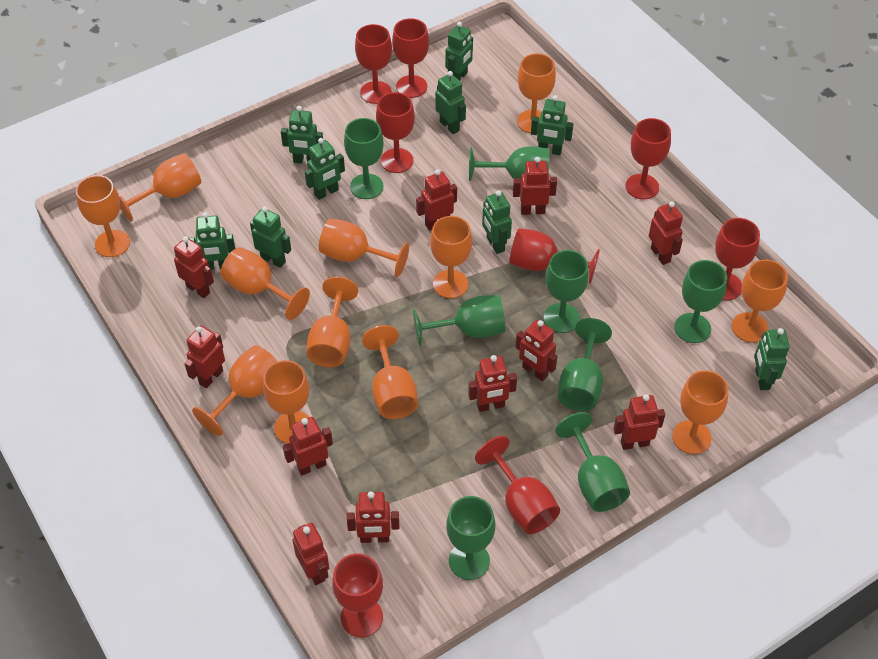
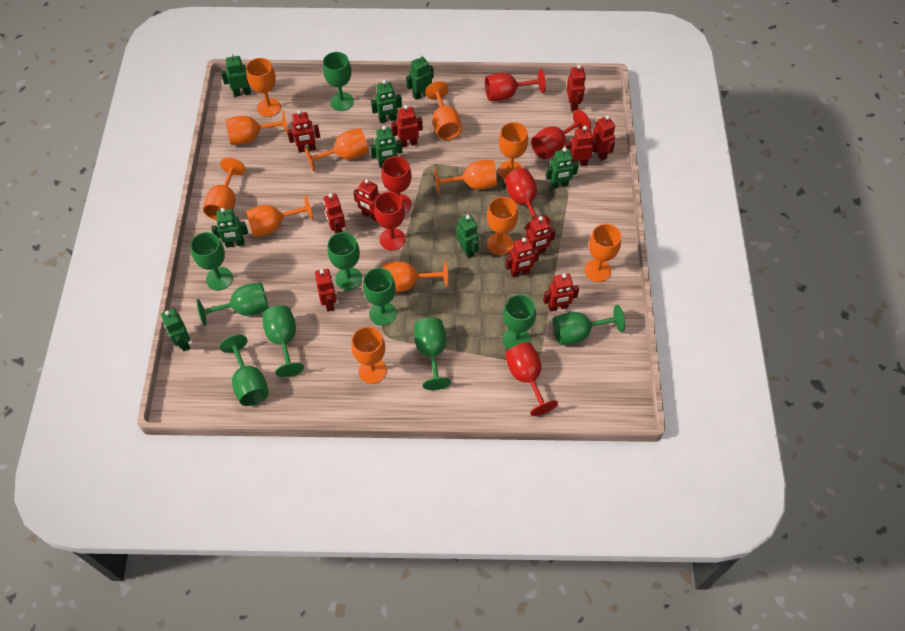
green goblet: 8 -> 10
green robot: 9 -> 8
red goblet: 8 -> 6

